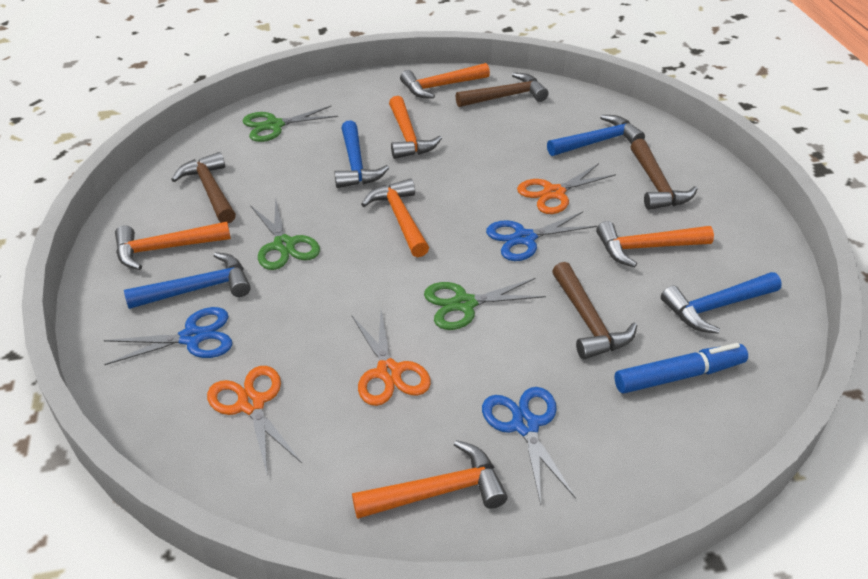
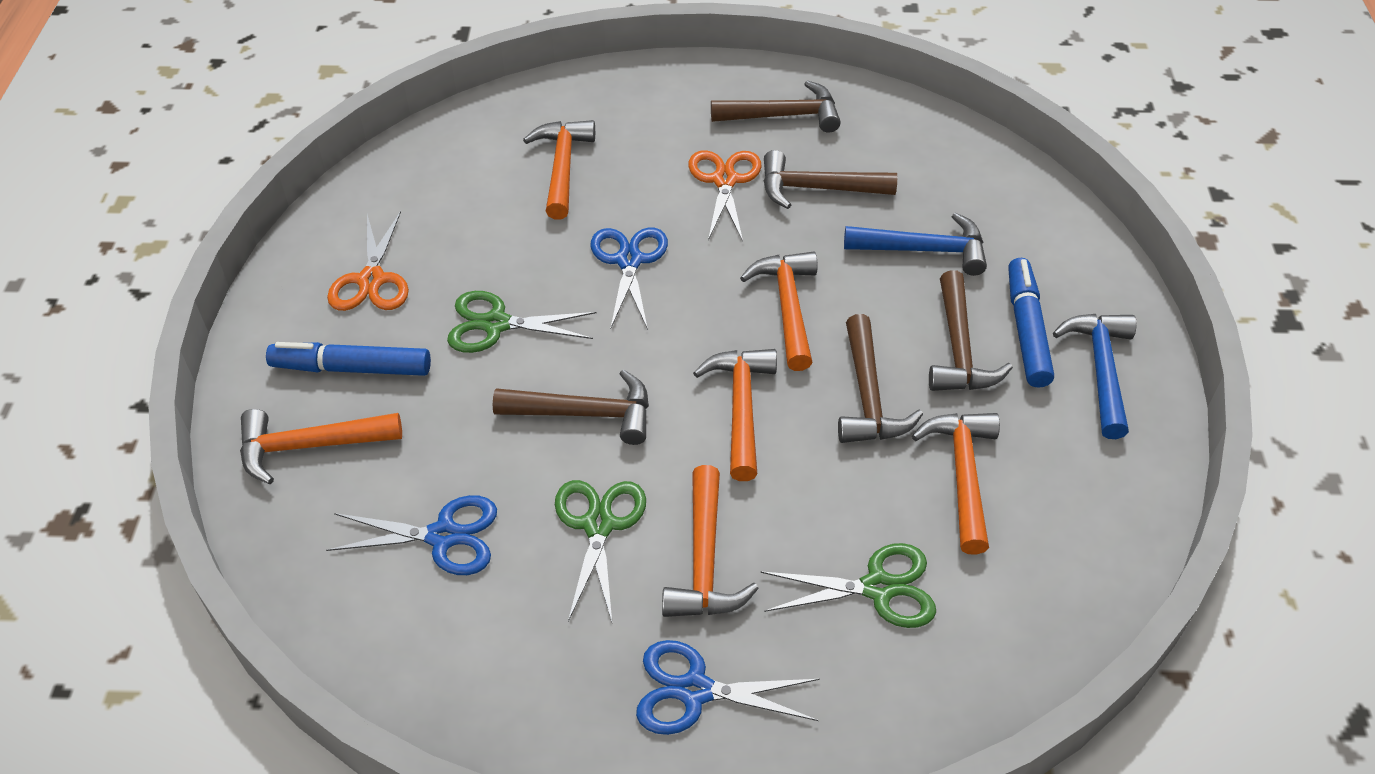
blue hammer: 4 -> 2
blue marker: 1 -> 2
brown hammer: 4 -> 5
orange scissors: 3 -> 2

